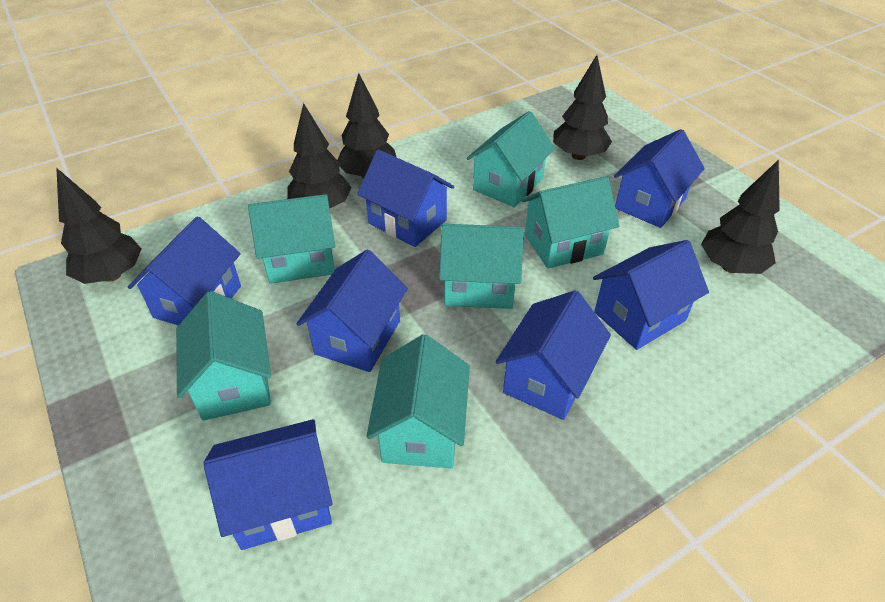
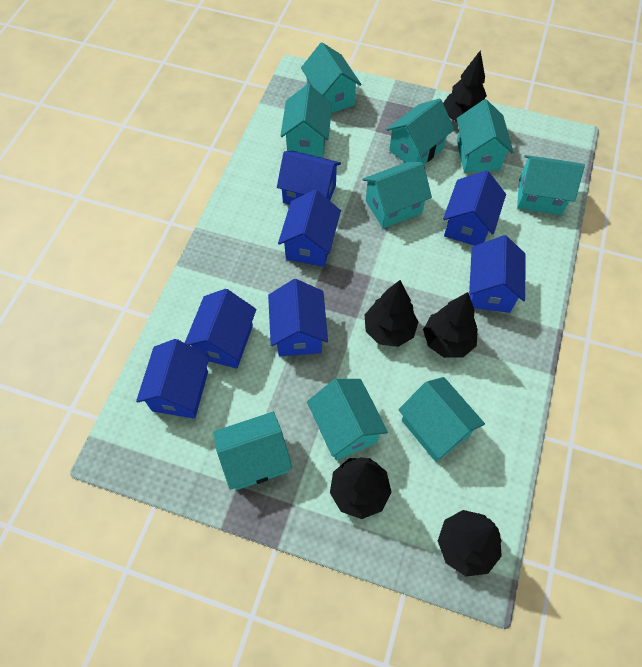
turquoise house: 6 -> 9

